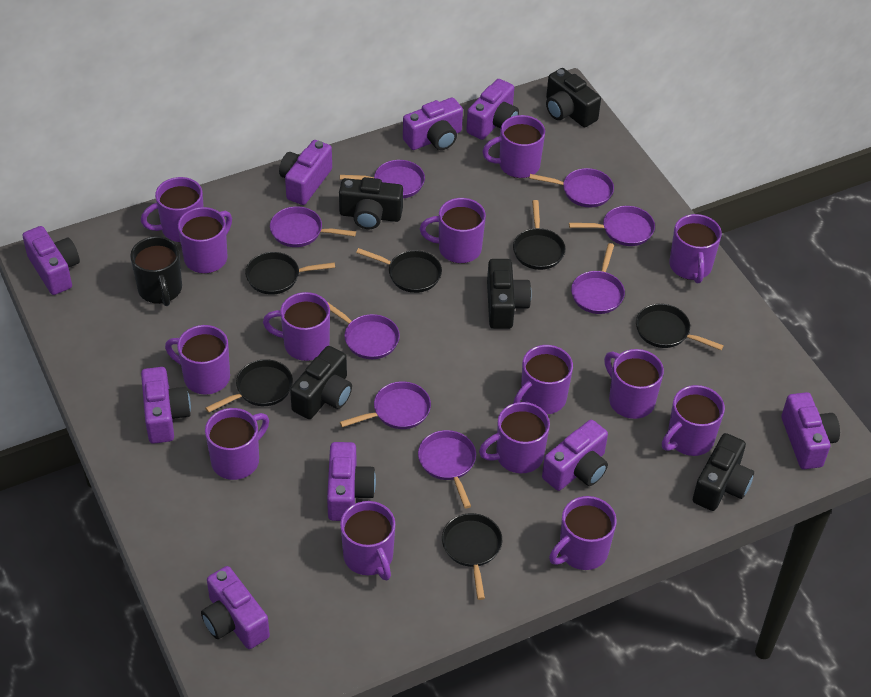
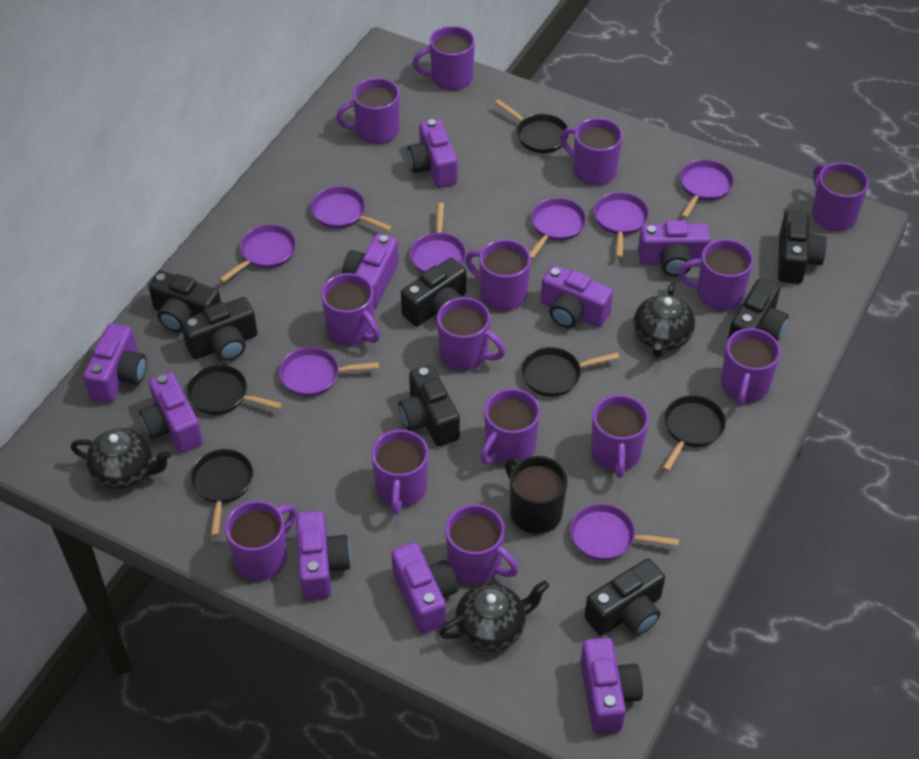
black camera: 5 -> 7
black pan: 6 -> 5
black teapot: 0 -> 3

